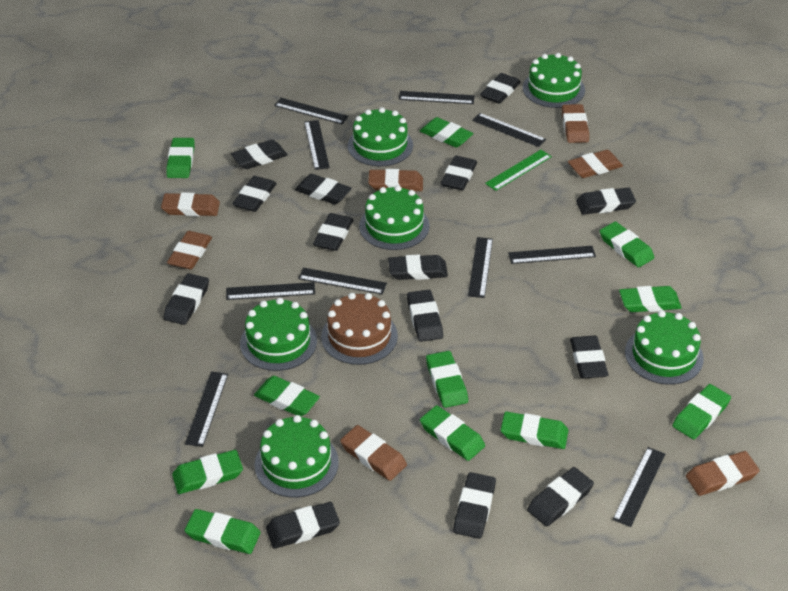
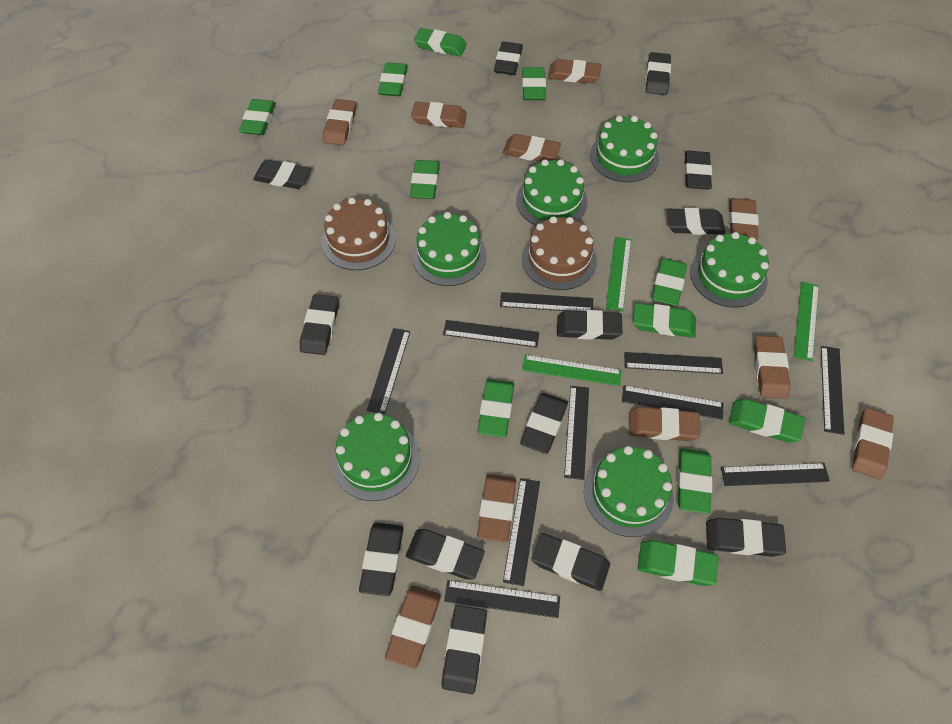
black eraser: 14 -> 13
brown cake: 1 -> 2
brown eraser: 7 -> 10
green ruler: 1 -> 3

